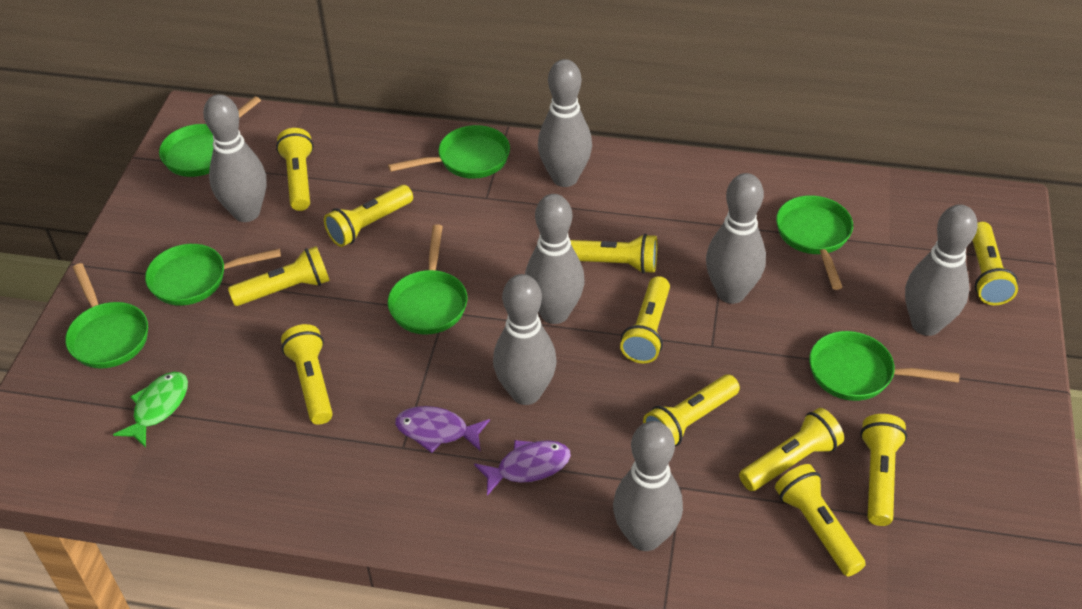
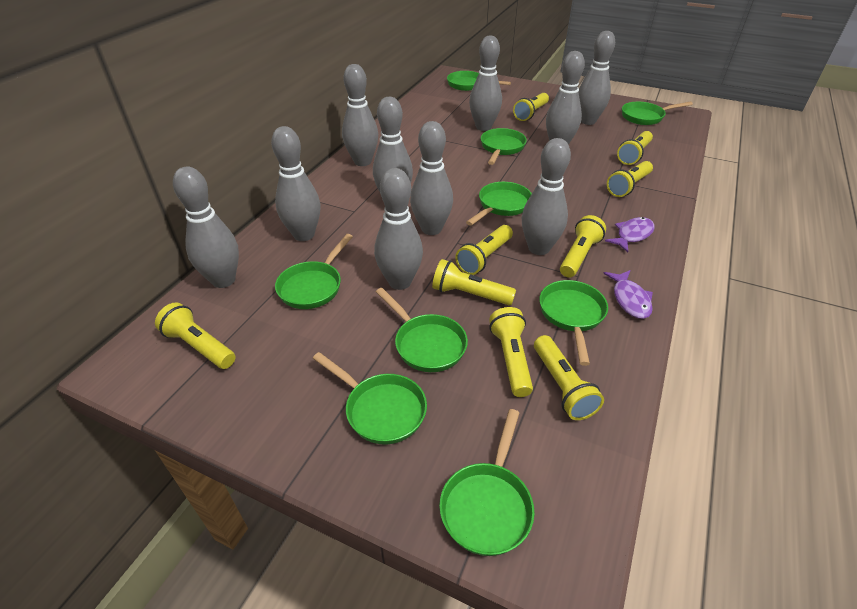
green fish: 1 -> 0
green pan: 7 -> 9
grey bowling pin: 7 -> 10
yellow flashlight: 11 -> 9

